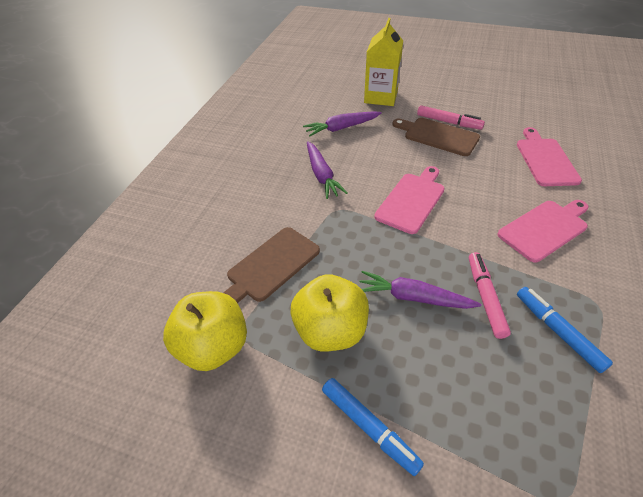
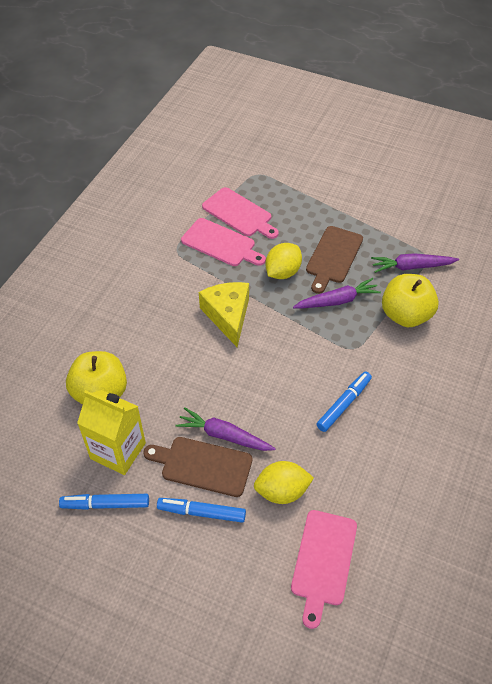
blue marker: 2 -> 3
pink marker: 2 -> 0
yellow cheese: 0 -> 1
yellow lemon: 0 -> 2

